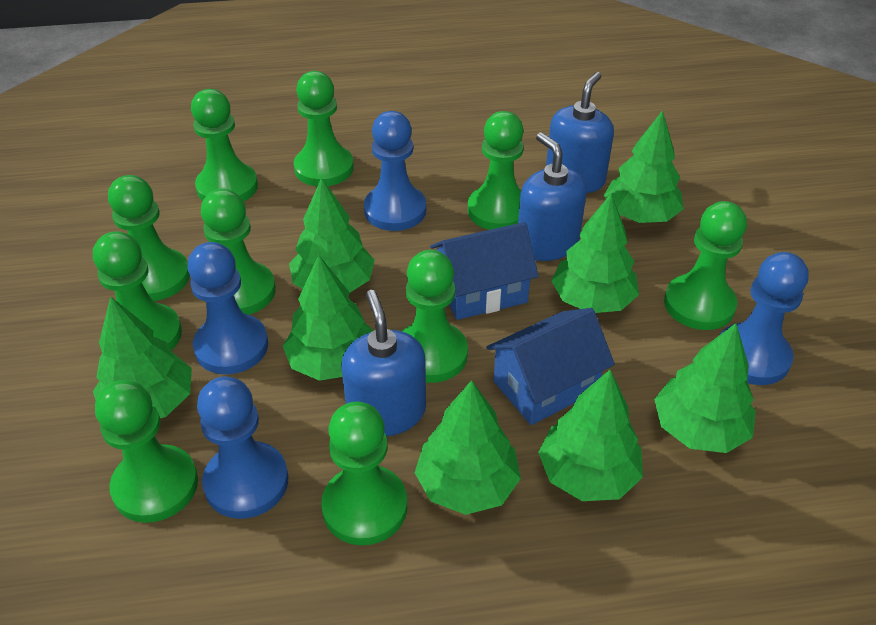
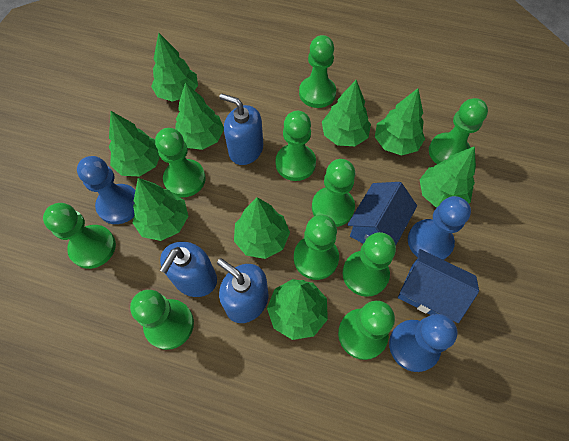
blue pawn: 4 -> 3
green tree: 8 -> 9

